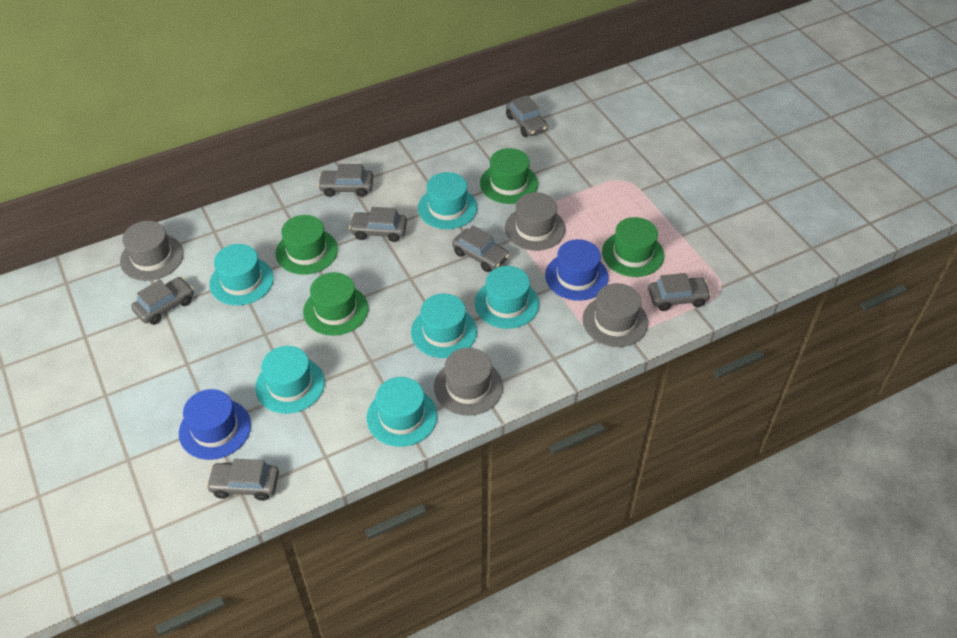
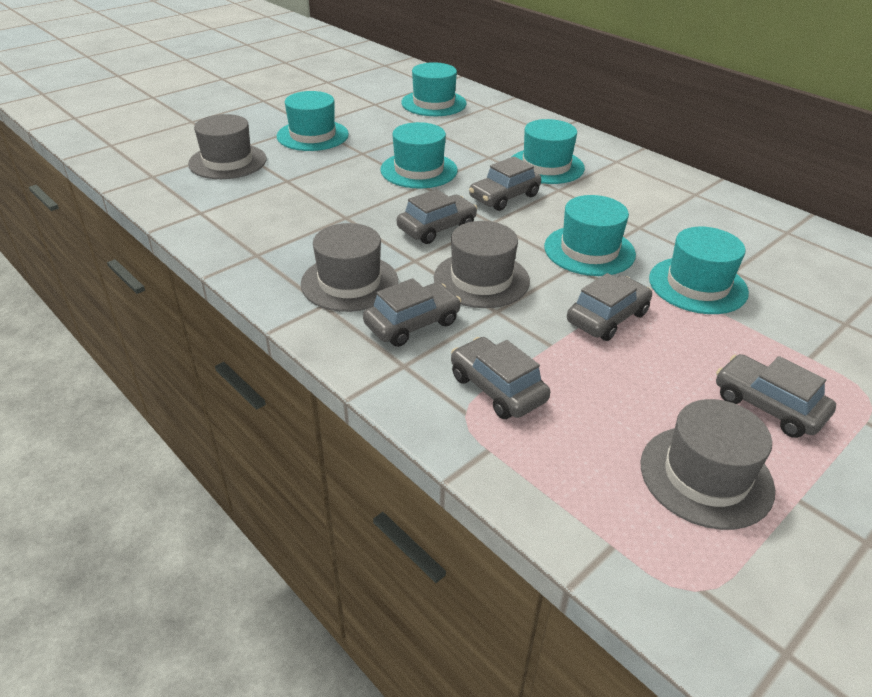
blue hat: 2 -> 0
green hat: 4 -> 0
grey car: 7 -> 6

